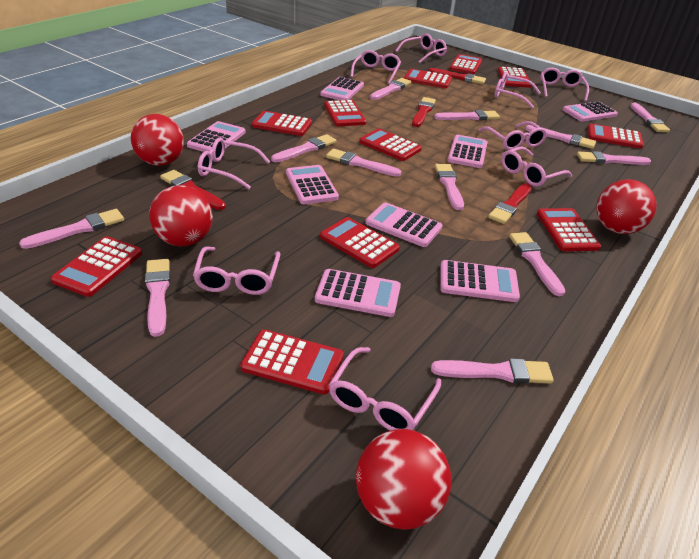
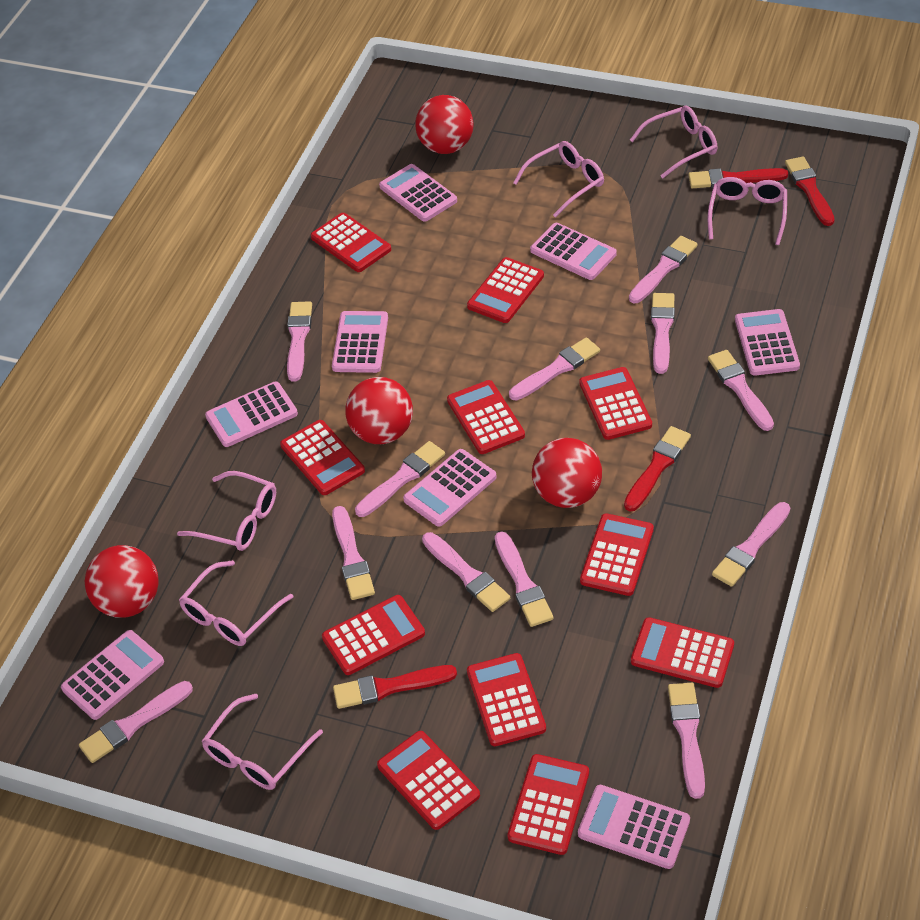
pink glasses: 9 -> 6

